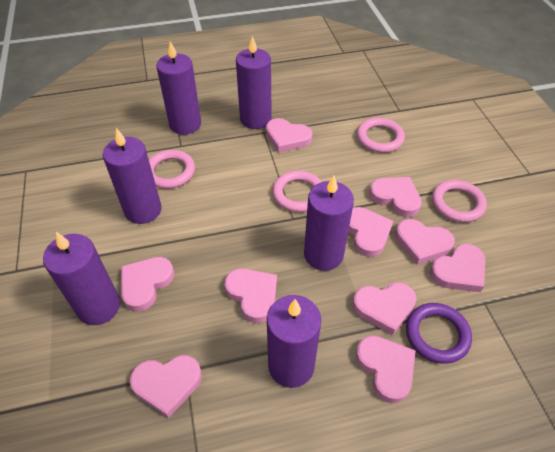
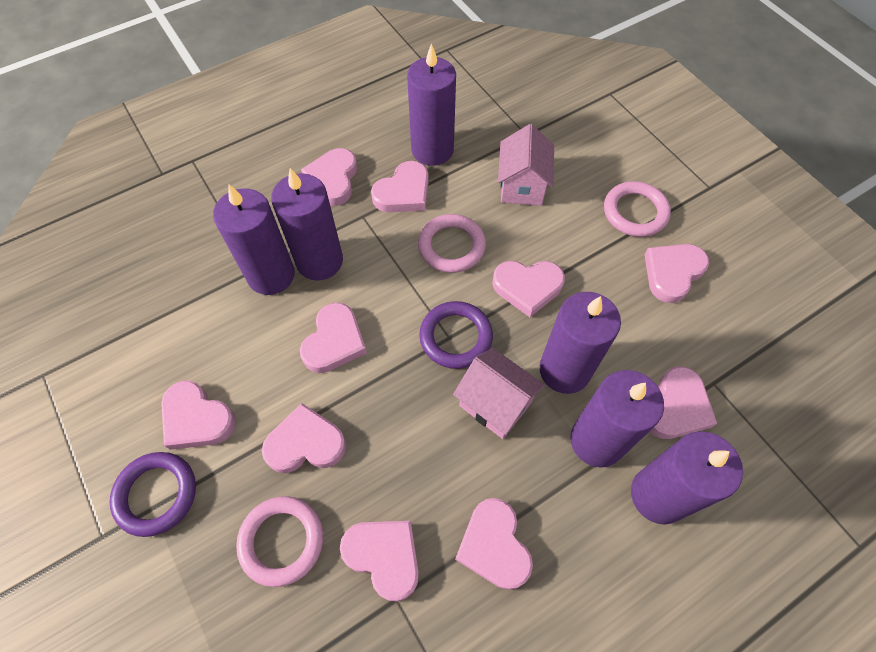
pink house: 0 -> 2
pink ring: 4 -> 3
purple ring: 1 -> 2

